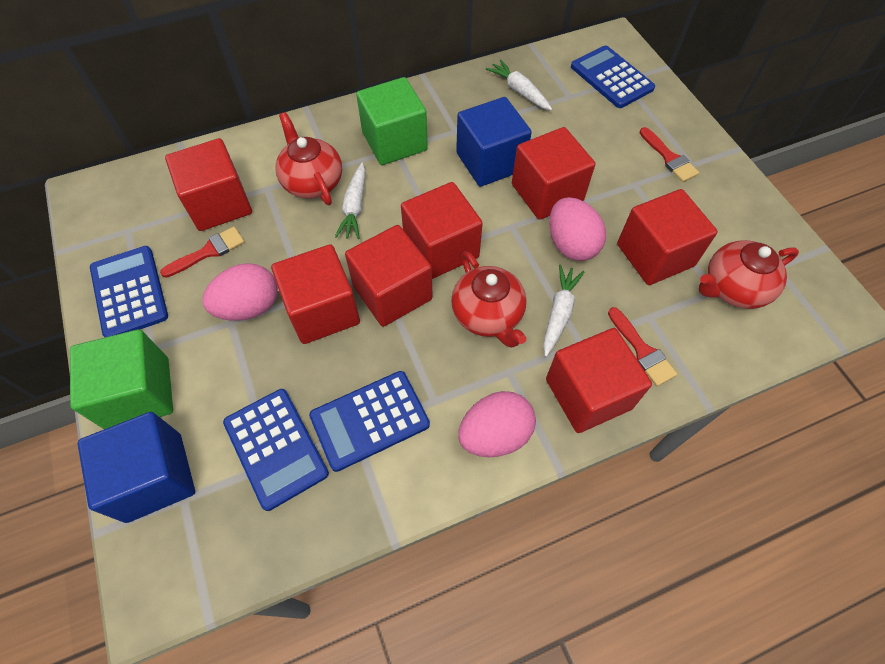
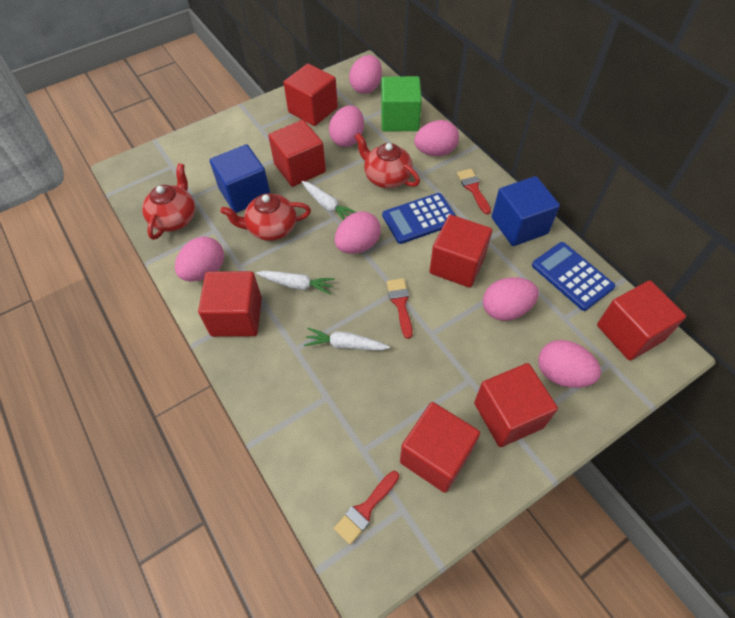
blue calculator: 4 -> 2
green cube: 2 -> 1
pink egg: 3 -> 7

